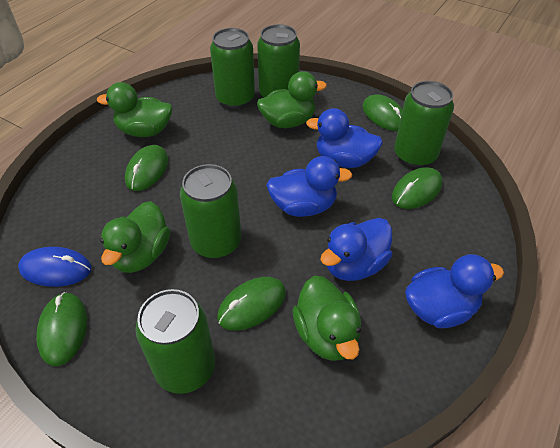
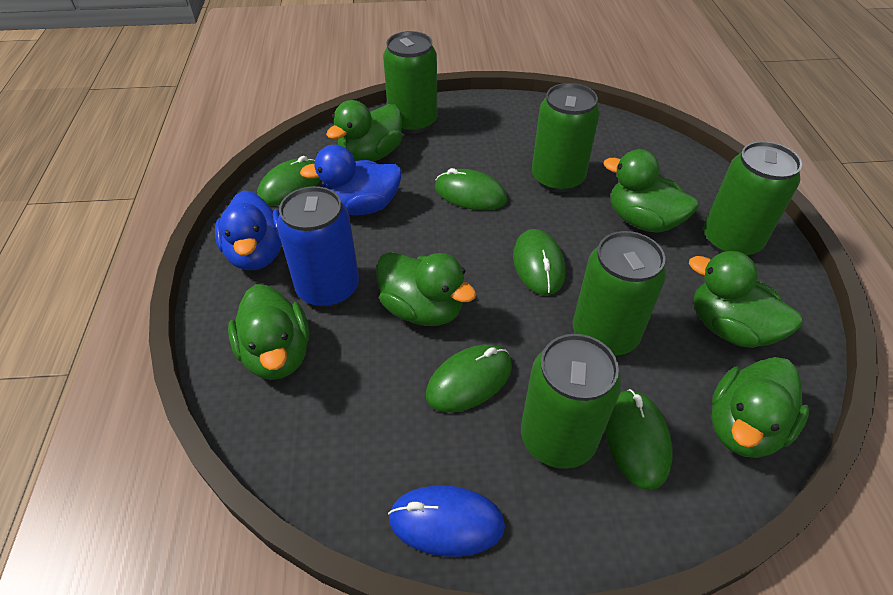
blue can: 0 -> 1
blue duck: 4 -> 2
green duck: 4 -> 6

